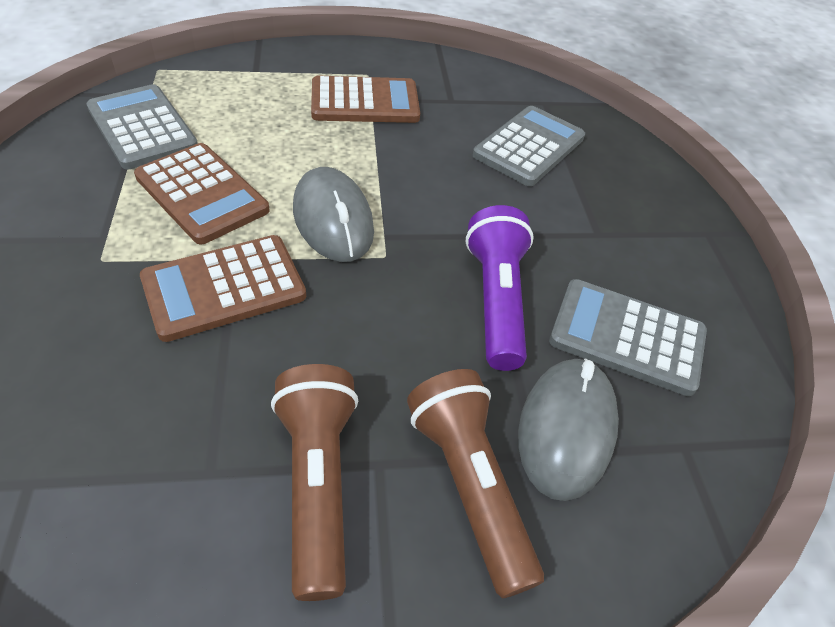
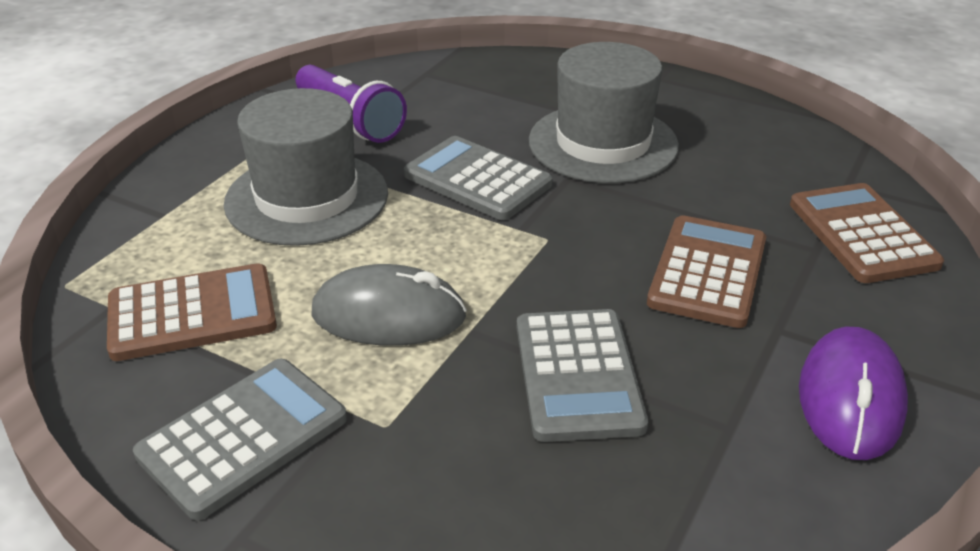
brown flashlight: 2 -> 0
grey hat: 0 -> 2
grey mouse: 2 -> 1
purple mouse: 0 -> 1

